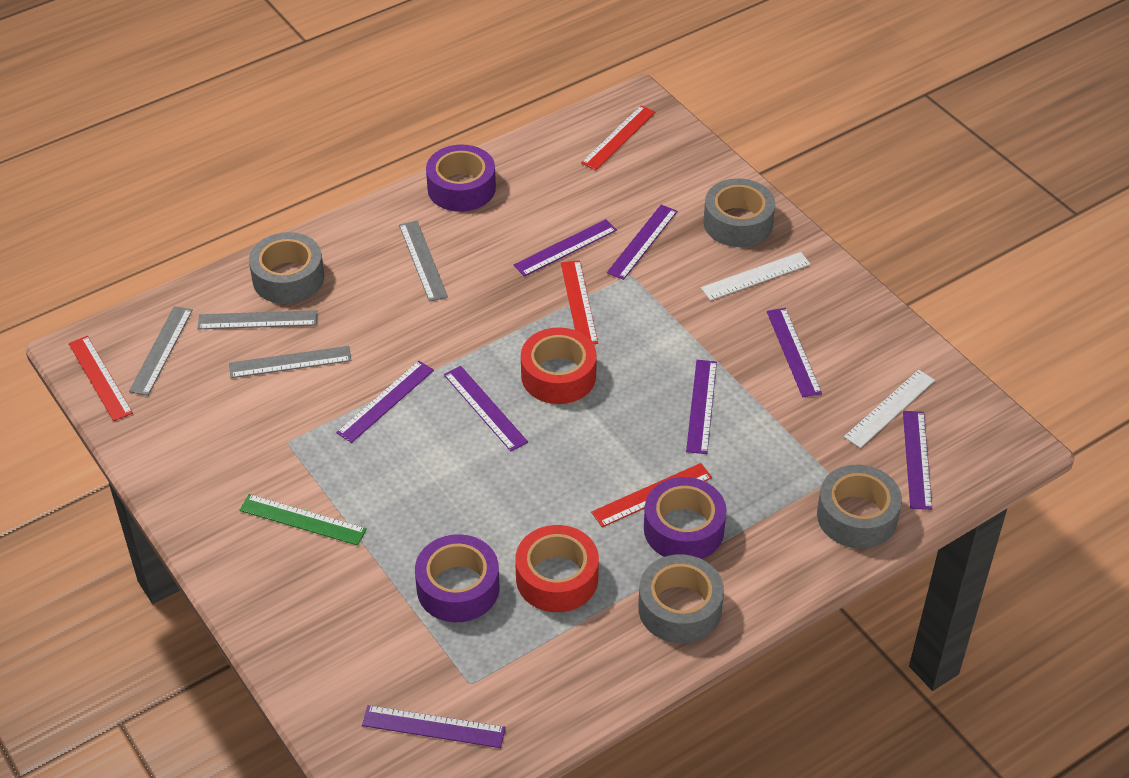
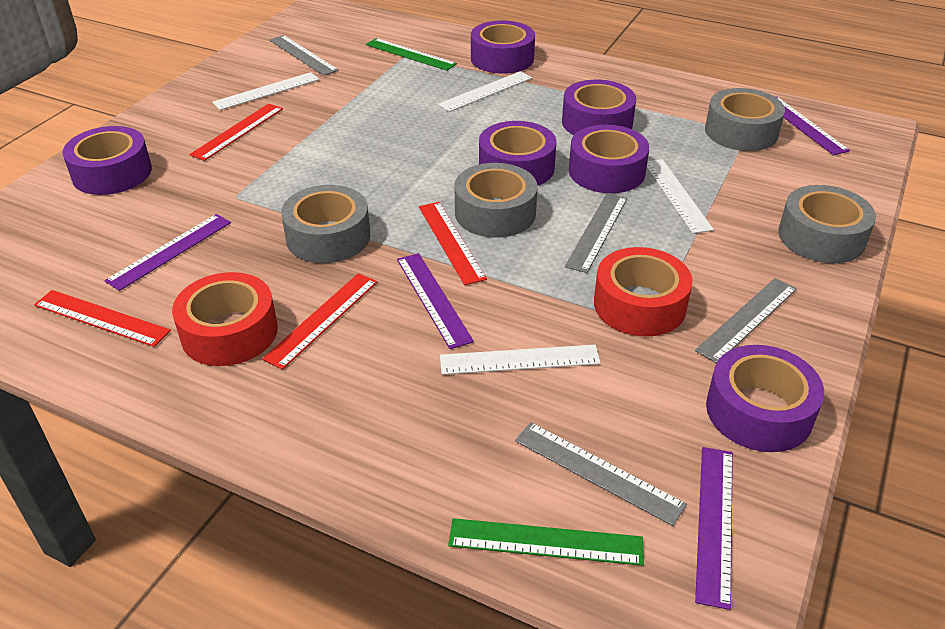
green ruler: 1 -> 2
purple ruler: 8 -> 4
purple tape: 3 -> 6
white ruler: 2 -> 4

